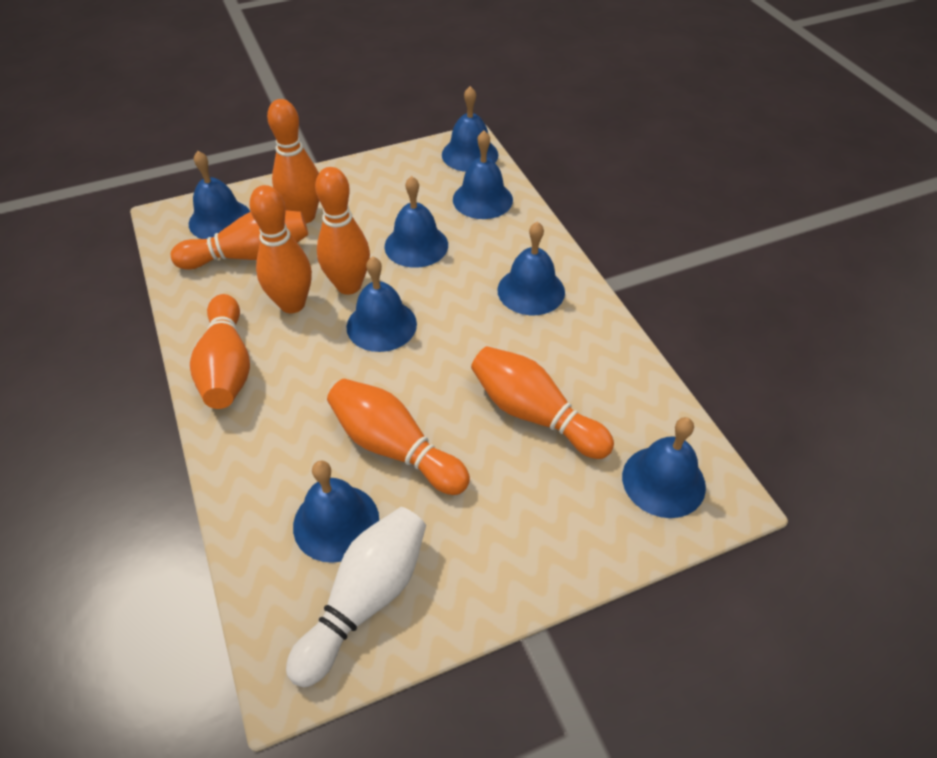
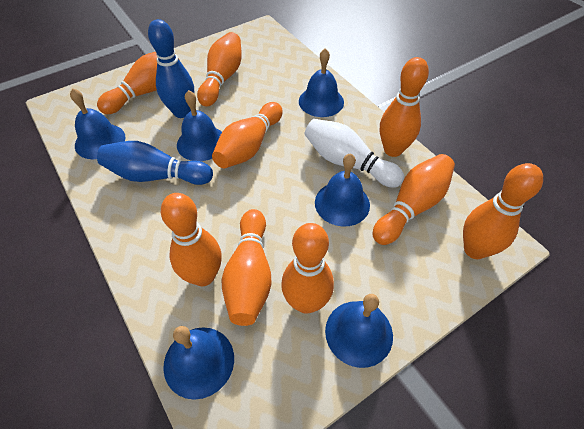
blue bell: 8 -> 6
blue bowling pin: 0 -> 2
orange bowling pin: 7 -> 9

